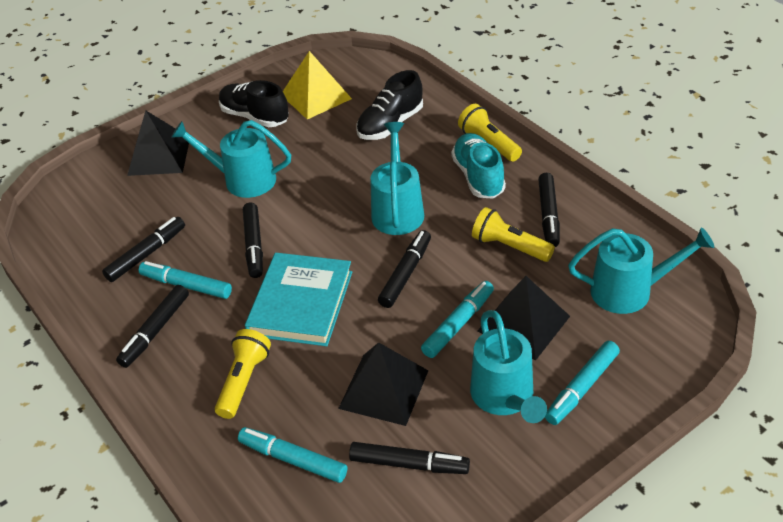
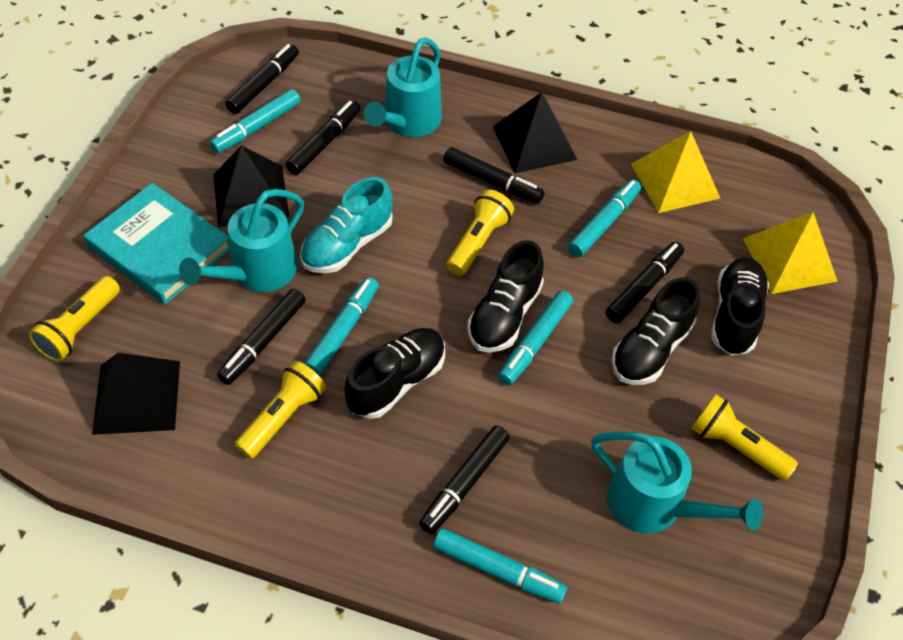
black shoe: 2 -> 4
turquoise marker: 4 -> 5
turquoise watering can: 4 -> 3
yellow flashlight: 3 -> 4
yellow pyramid: 1 -> 2

